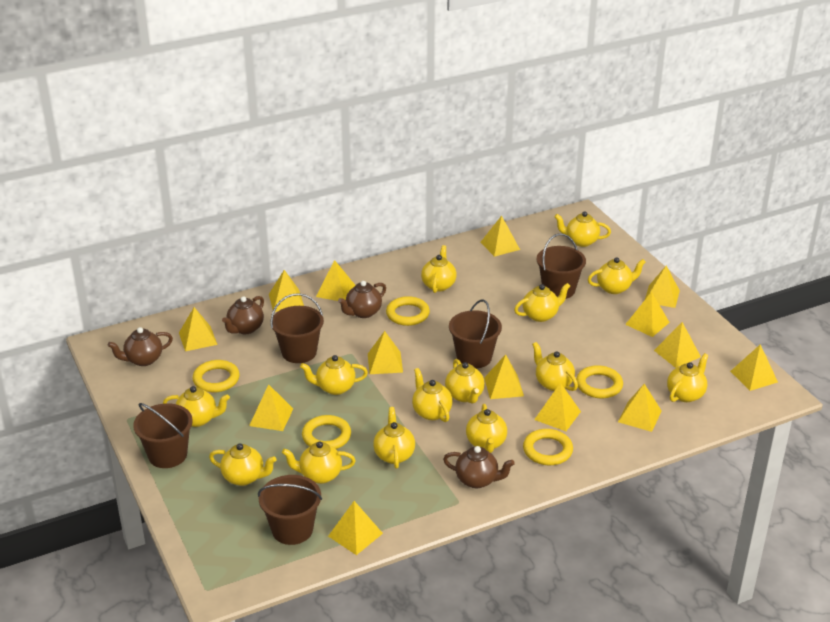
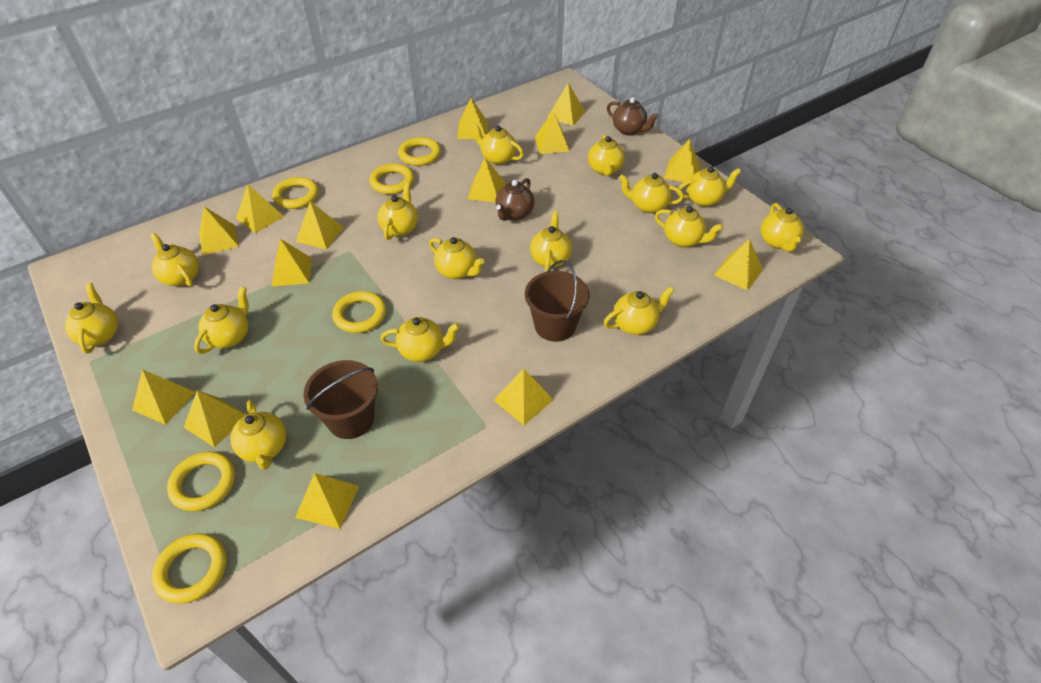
brown bucket: 5 -> 2
brown teapot: 4 -> 2
yellow ring: 5 -> 6
yellow teapot: 14 -> 15

